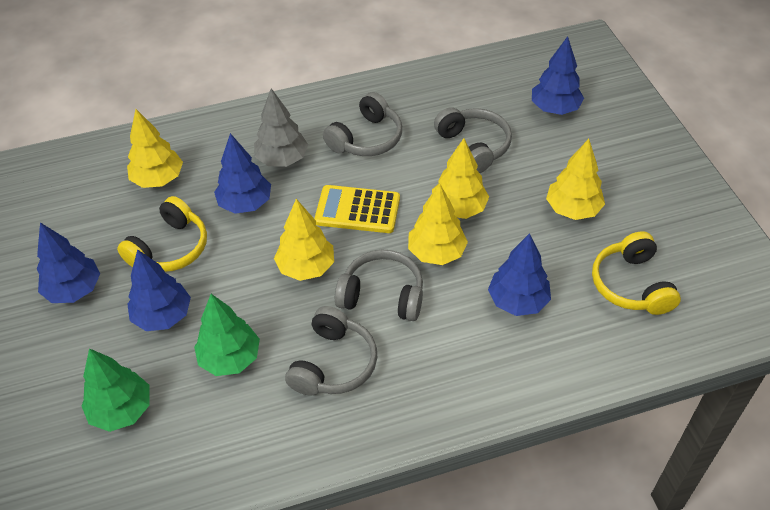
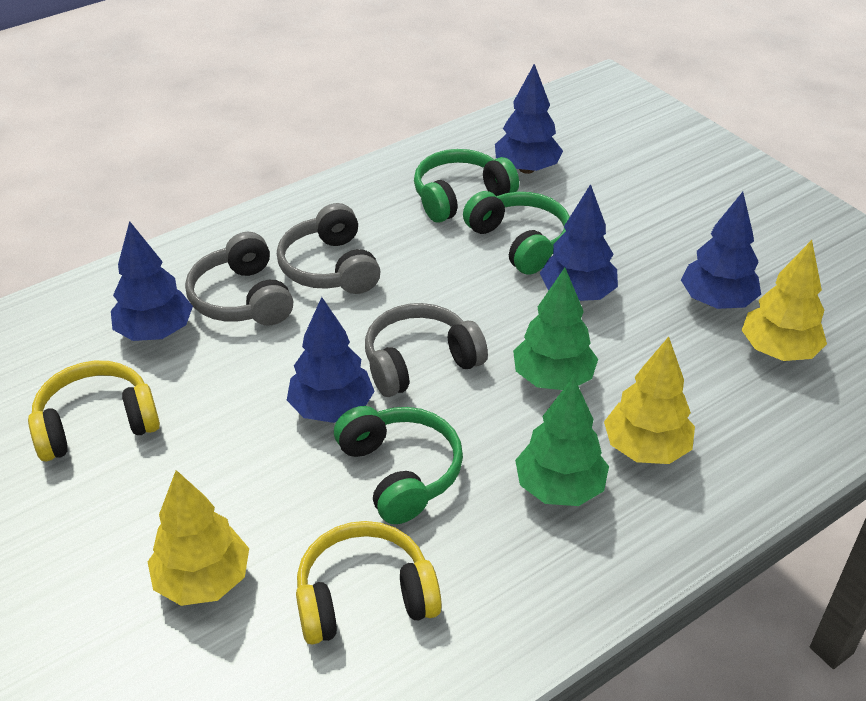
green headphones: 0 -> 3
grey headphones: 4 -> 3
grey tree: 1 -> 0
yellow calculator: 1 -> 0
yellow tree: 5 -> 3

